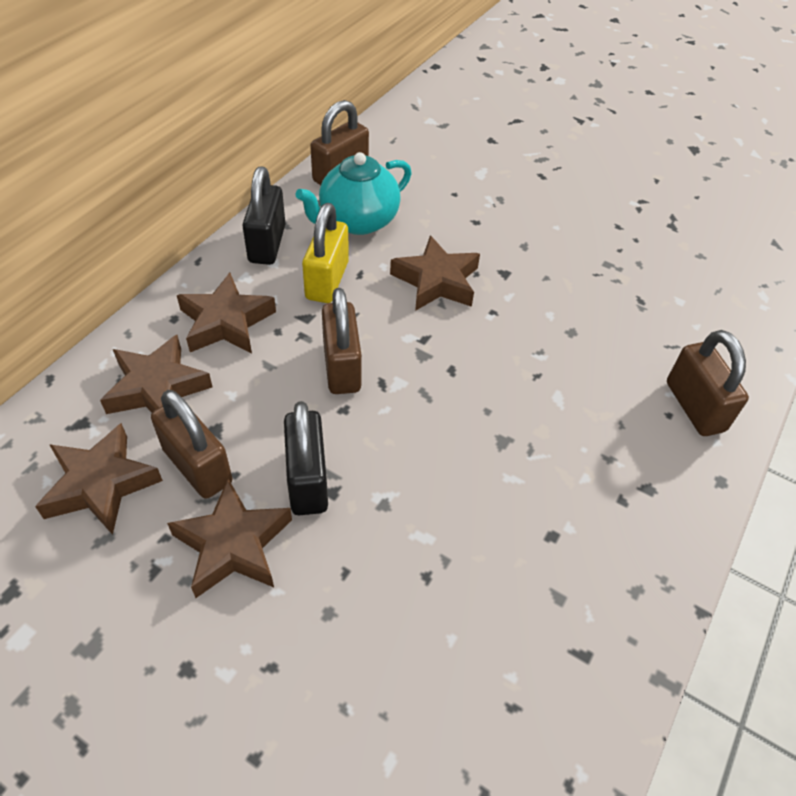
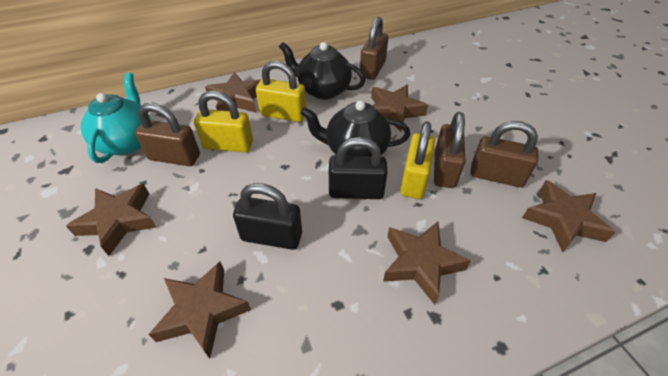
black teapot: 0 -> 2
brown star: 5 -> 6
yellow padlock: 1 -> 3

